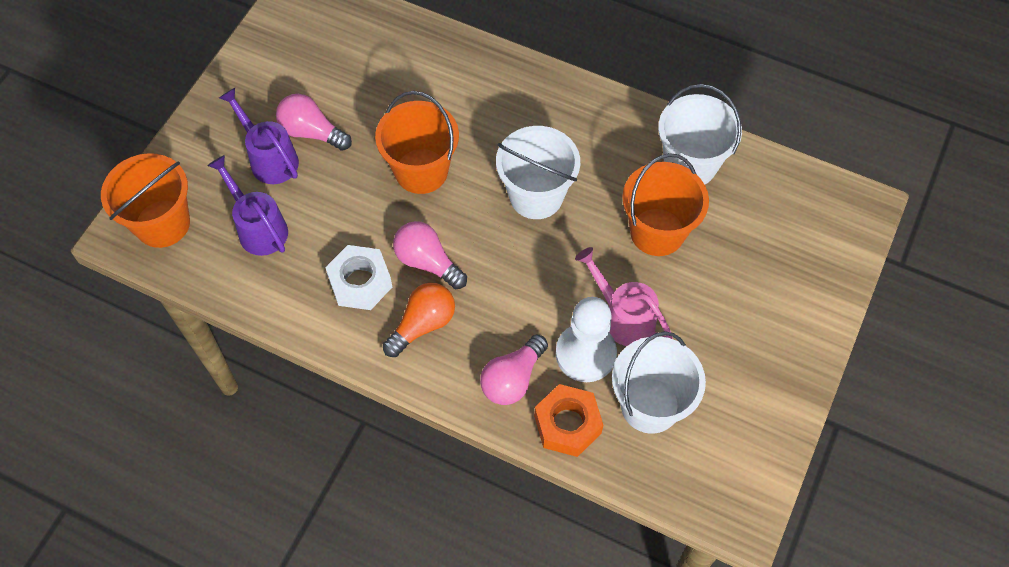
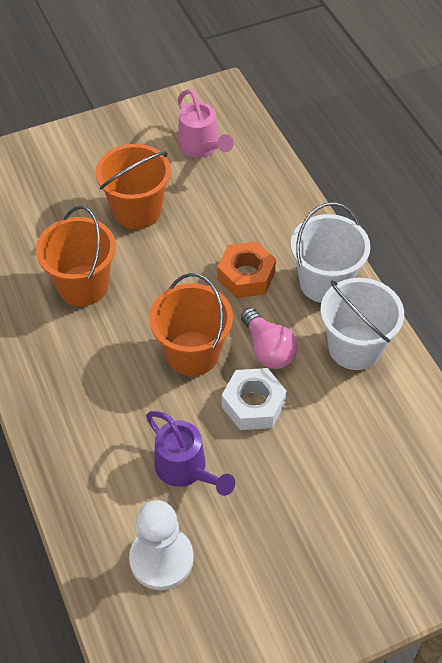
orange light bulb: 1 -> 0
pink light bulb: 3 -> 1
purple watering can: 2 -> 1
white bucket: 3 -> 2

